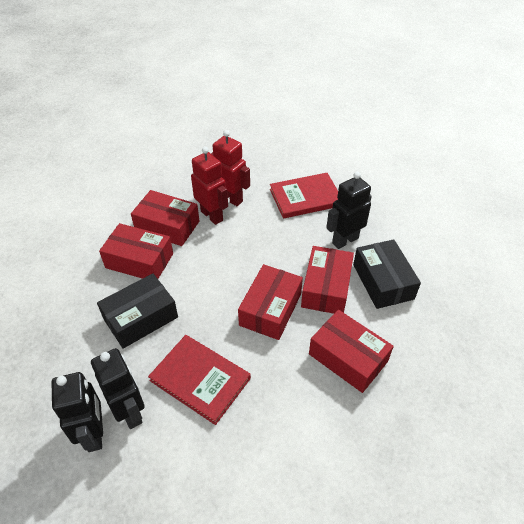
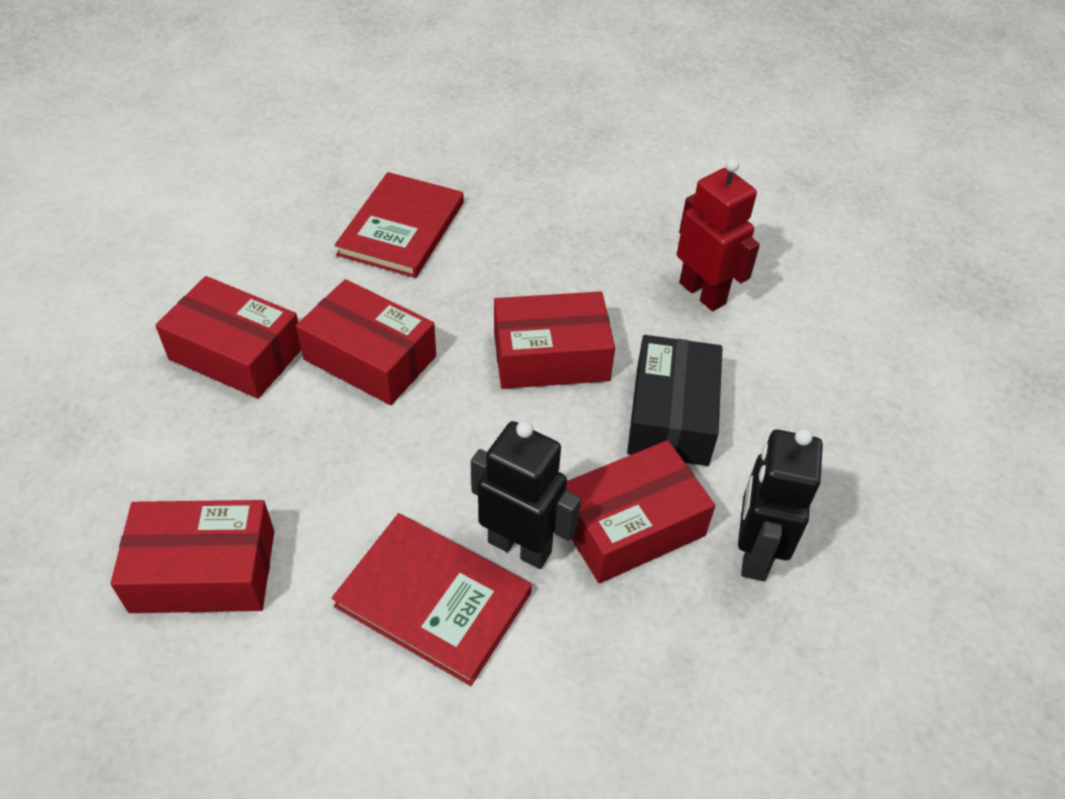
black box: 2 -> 1
black robot: 3 -> 2
red robot: 2 -> 1

